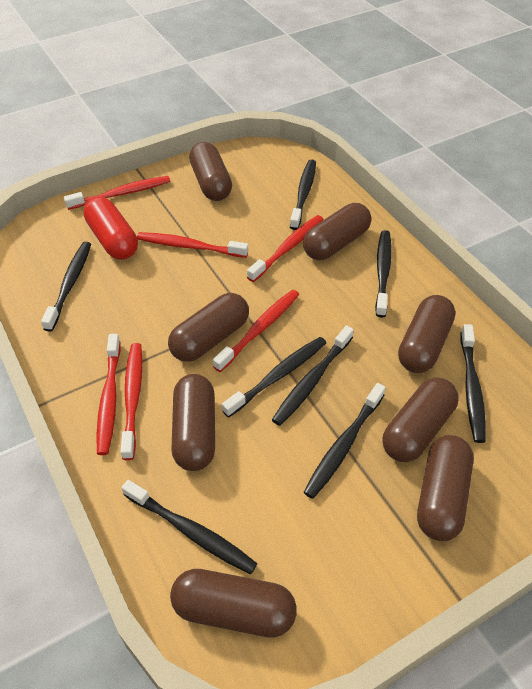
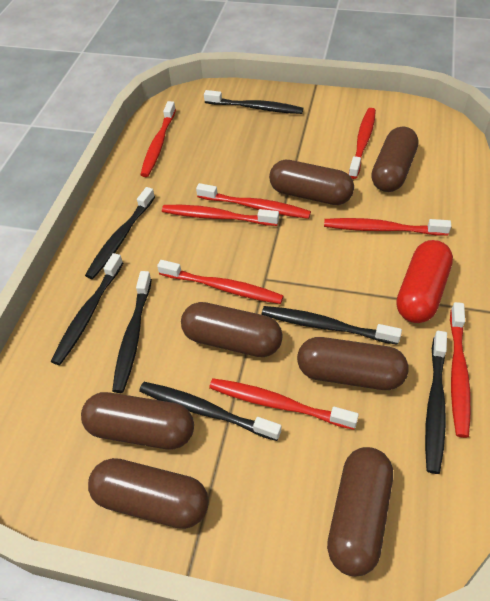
black toothbrush: 8 -> 7
brown capsule: 8 -> 7
red toothbrush: 6 -> 8

